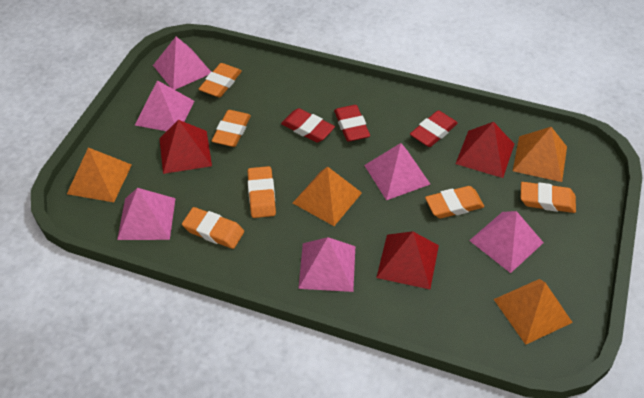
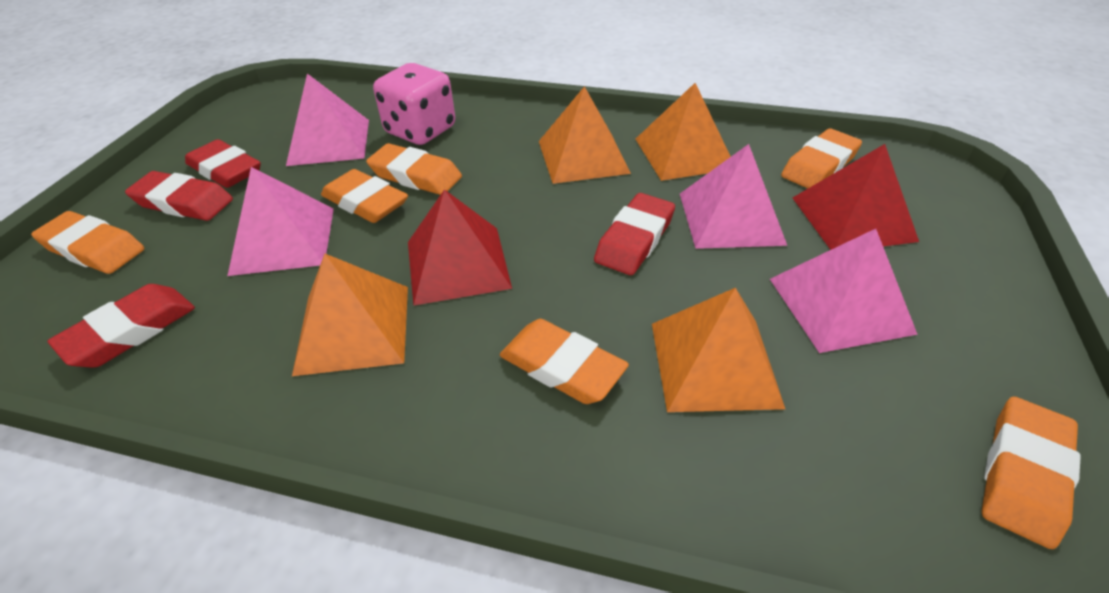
pink dice: 0 -> 1
pink pyramid: 6 -> 4
red eraser: 3 -> 4
red pyramid: 3 -> 2

